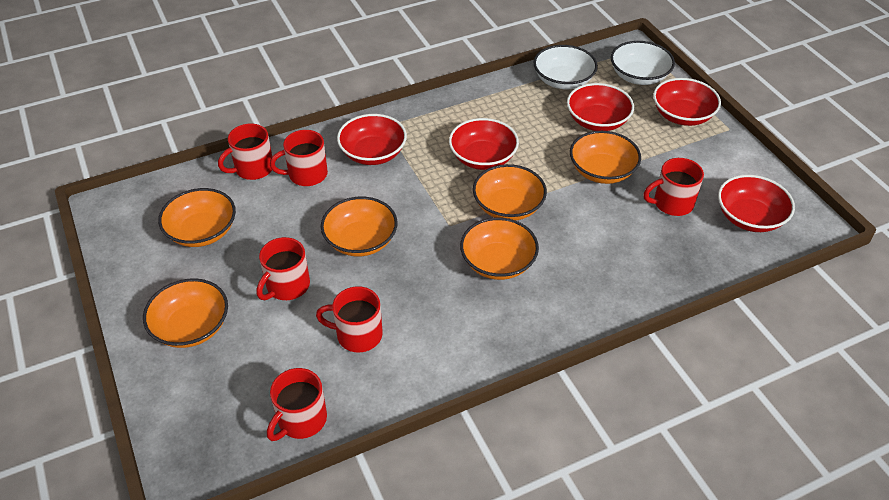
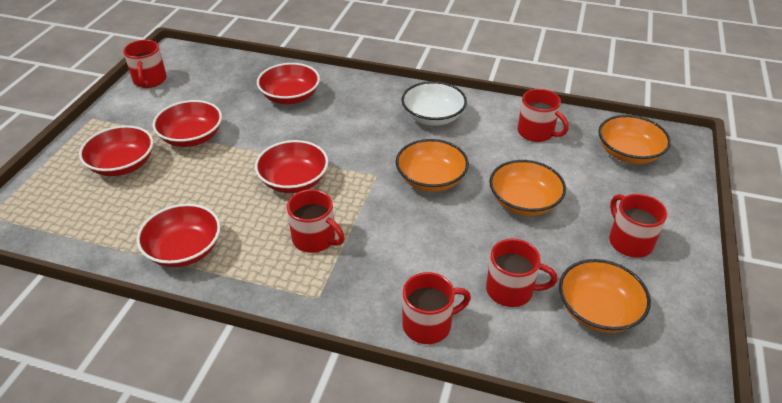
orange bowl: 6 -> 4
white bowl: 2 -> 1

